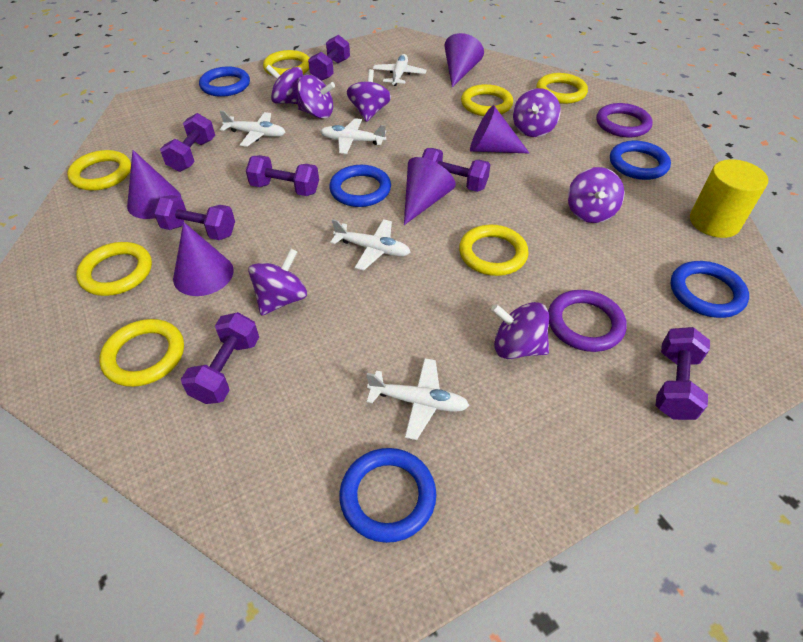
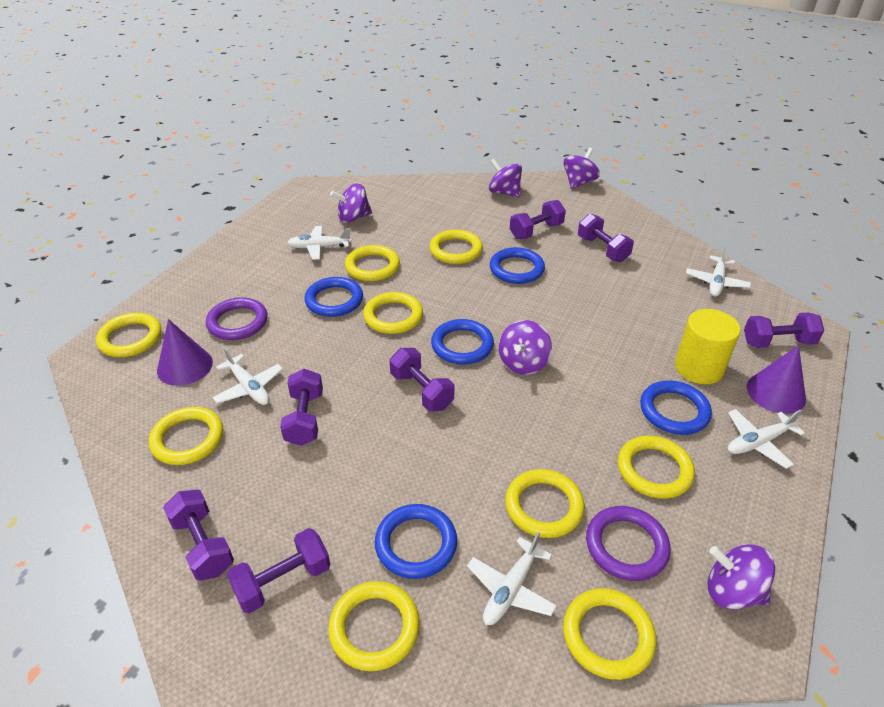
purple cone: 5 -> 2
purple spinning top: 7 -> 5
yellow ring: 7 -> 9

